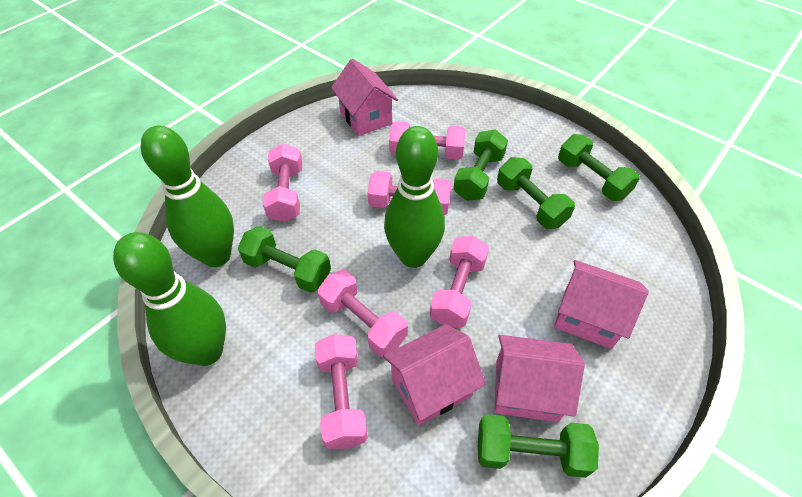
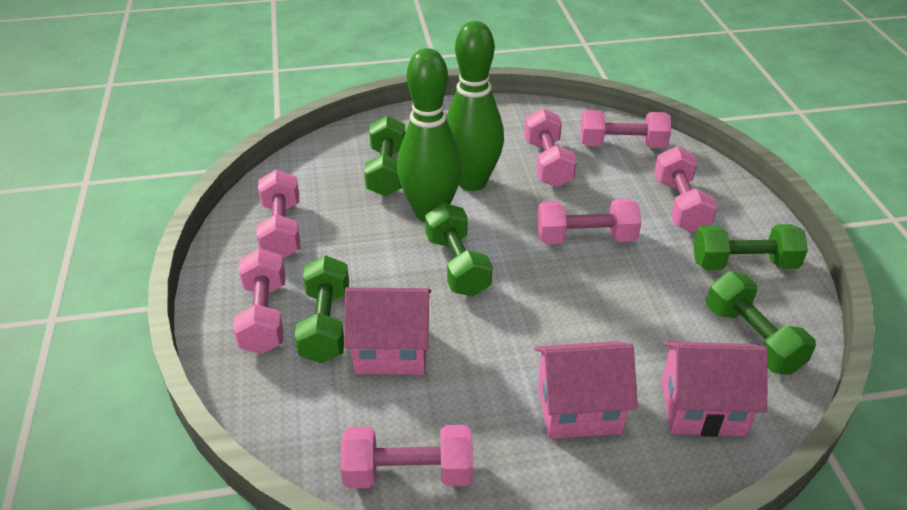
green bowling pin: 3 -> 2
pink dumbbell: 6 -> 7
pink house: 4 -> 3

